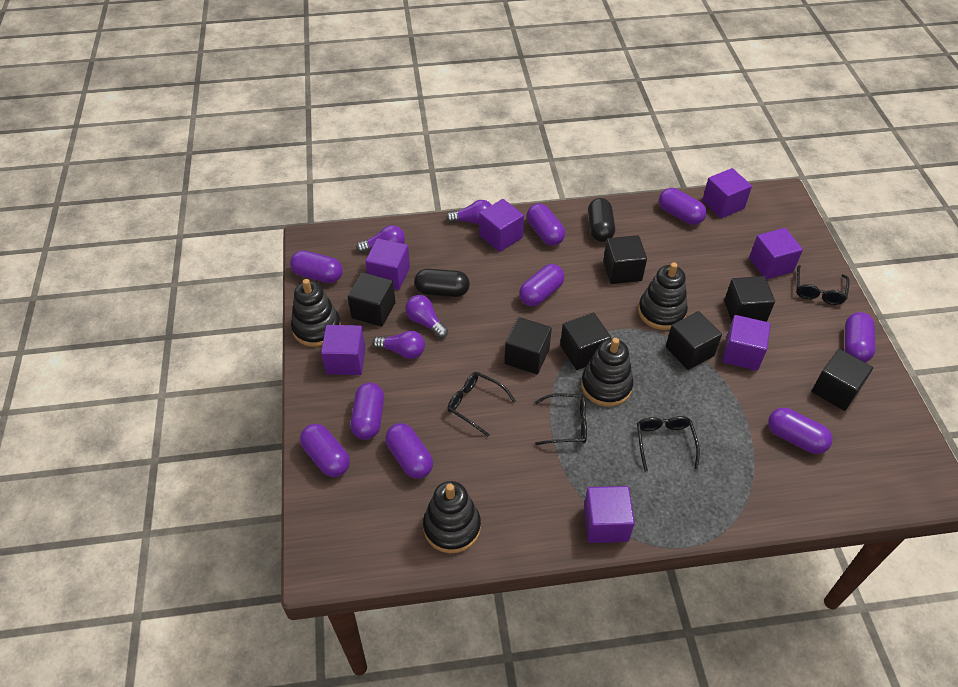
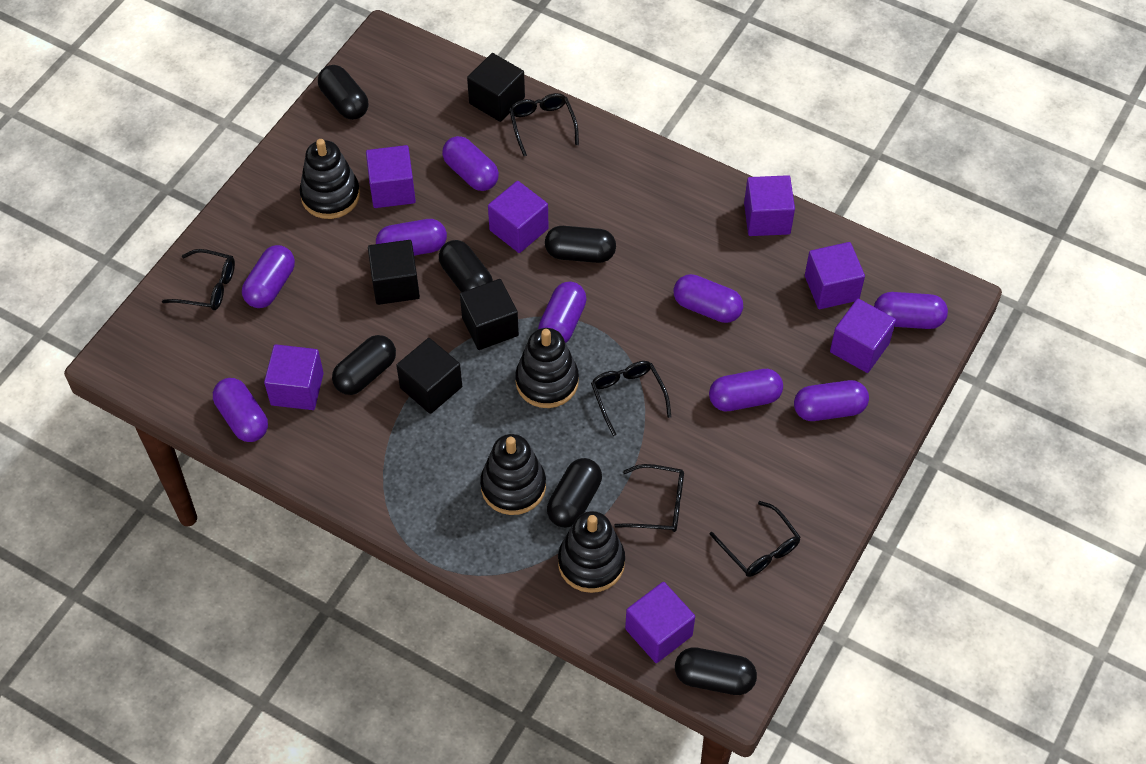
black capsule: 2 -> 6
black cube: 7 -> 4
black glasses: 4 -> 5
purple light bulb: 4 -> 0

